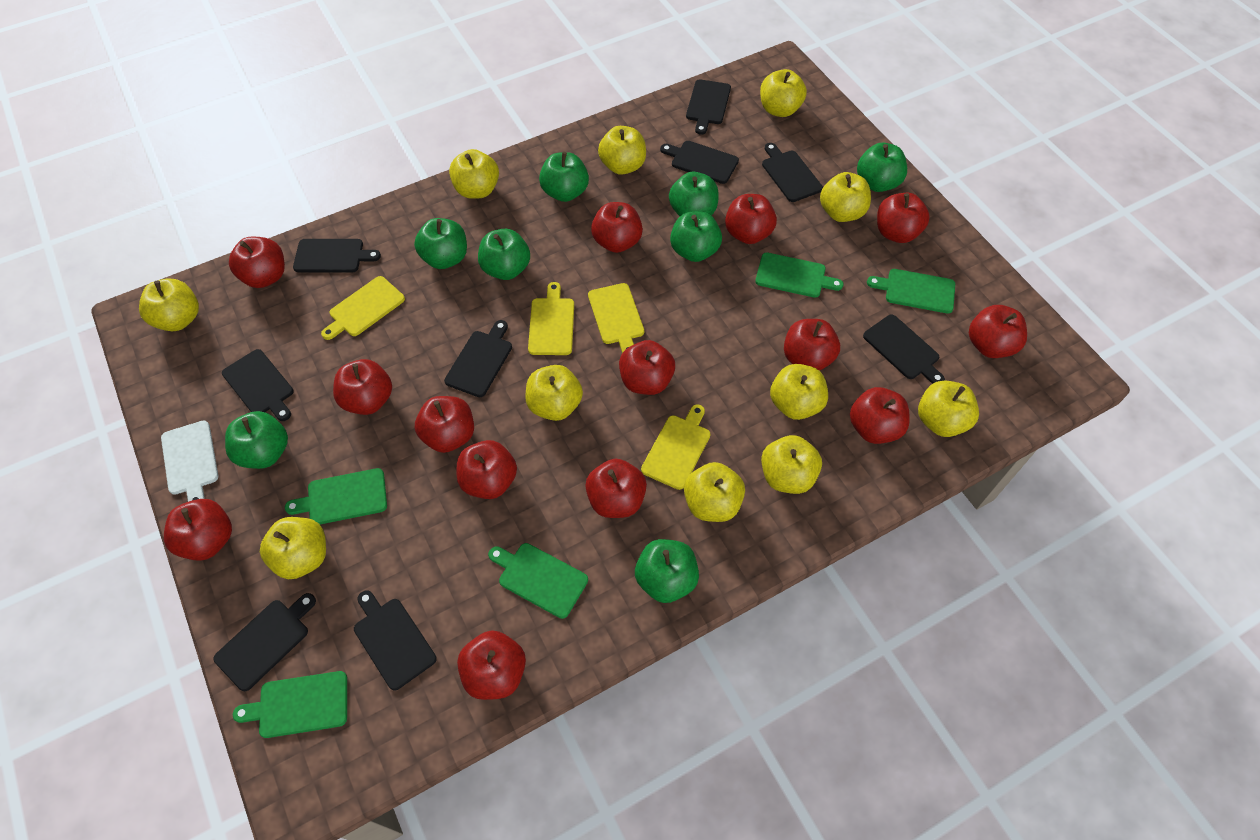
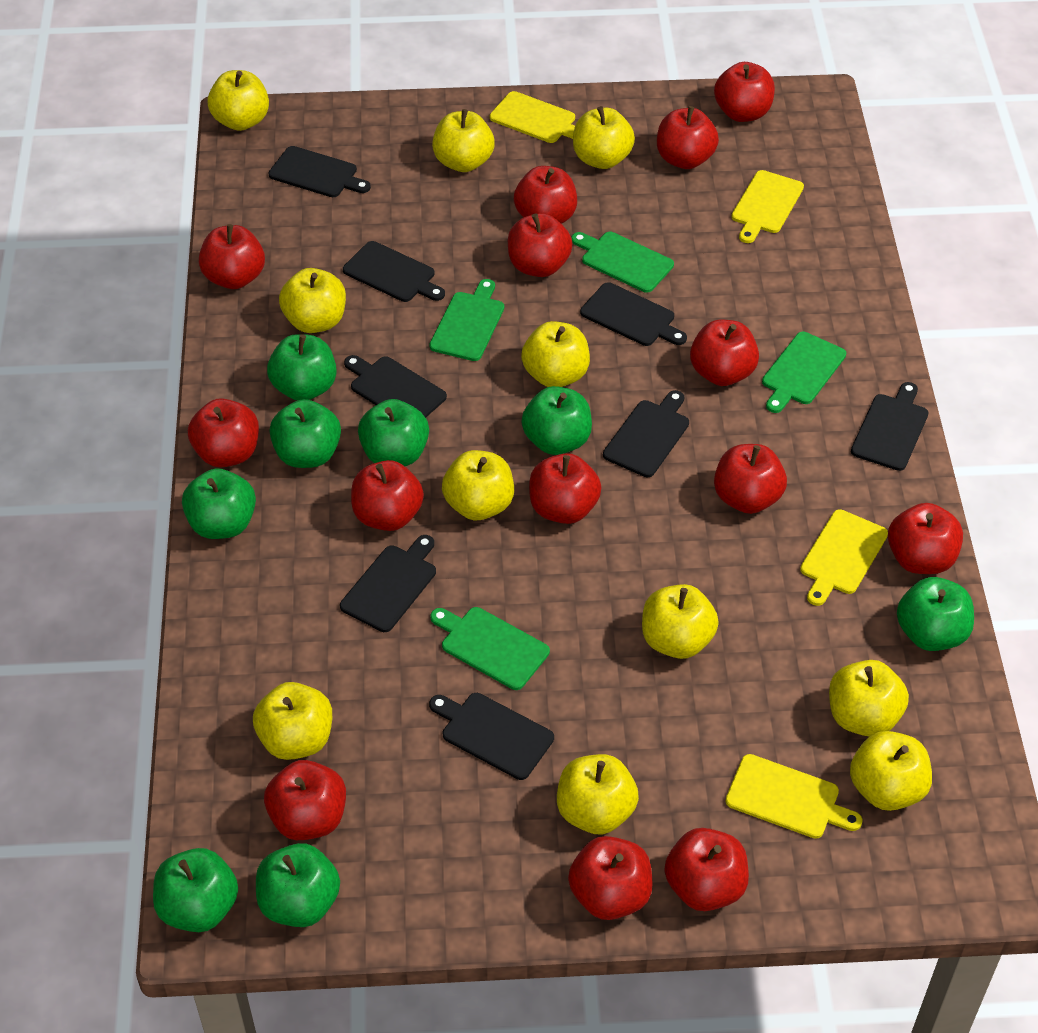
black cutting board: 9 -> 8
green cutting board: 5 -> 4
white cutting board: 1 -> 0

